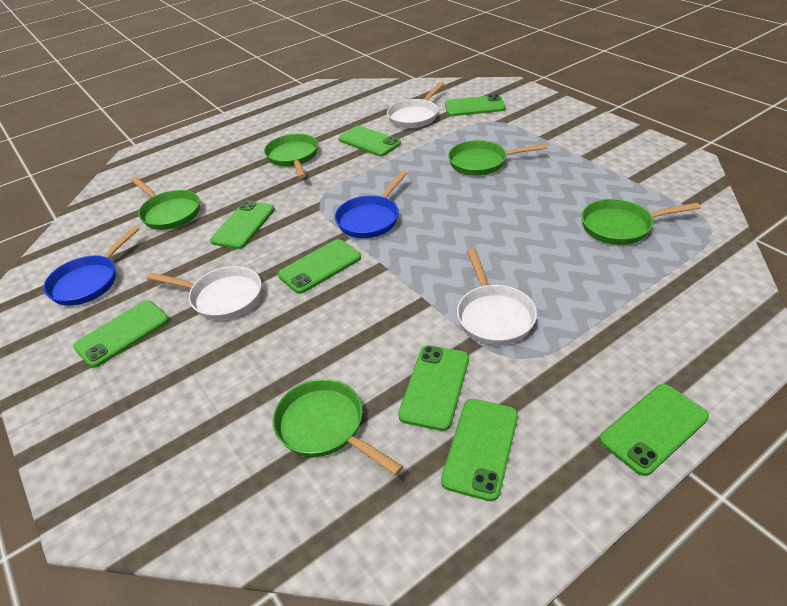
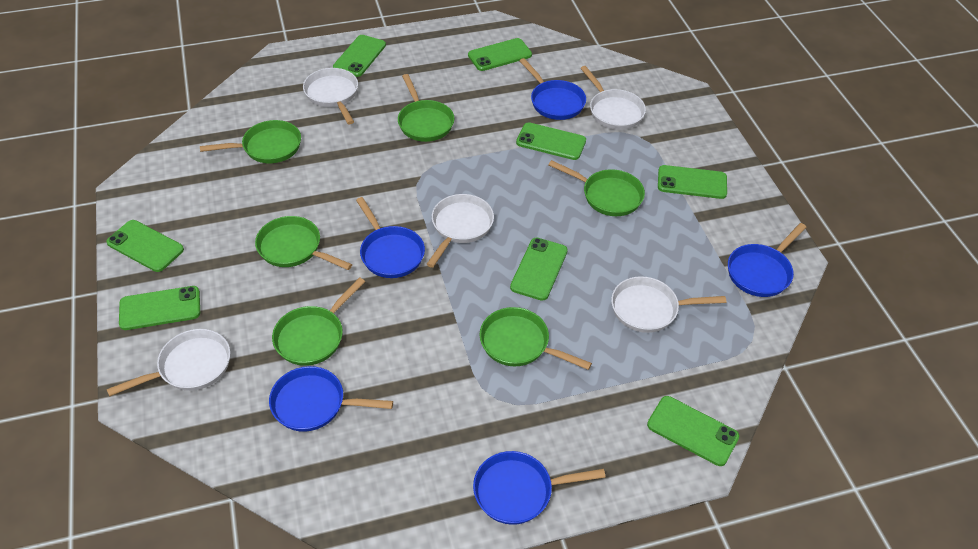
blue pan: 2 -> 5
green pan: 5 -> 6
white pan: 3 -> 5

